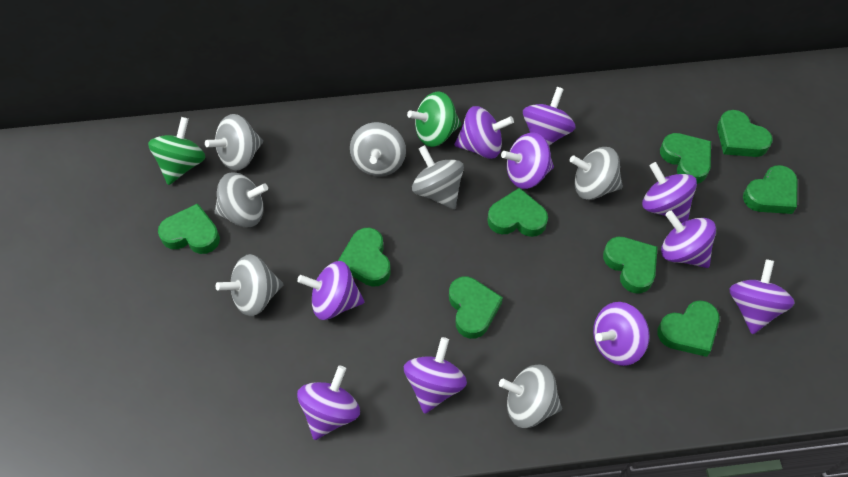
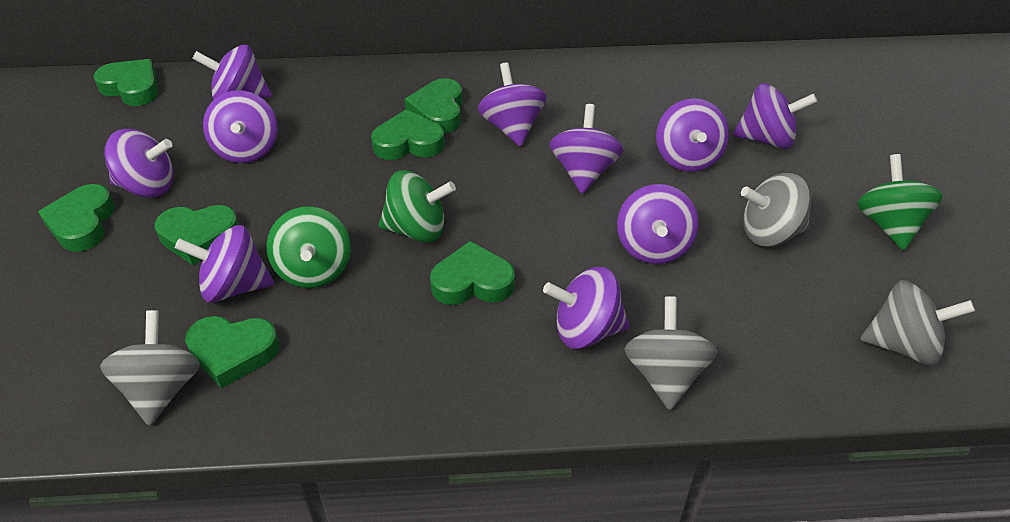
green heart: 9 -> 7
green spinning top: 2 -> 3
grey spinning top: 7 -> 4

